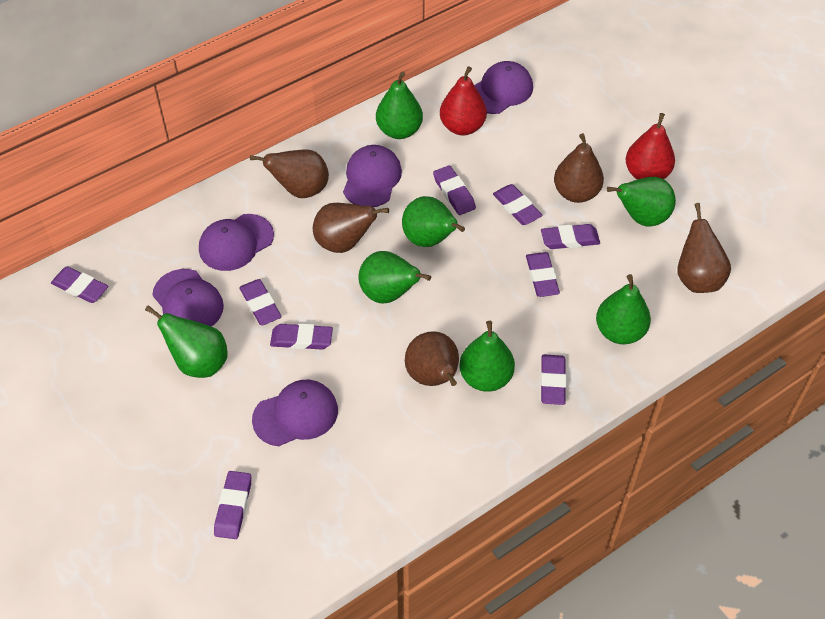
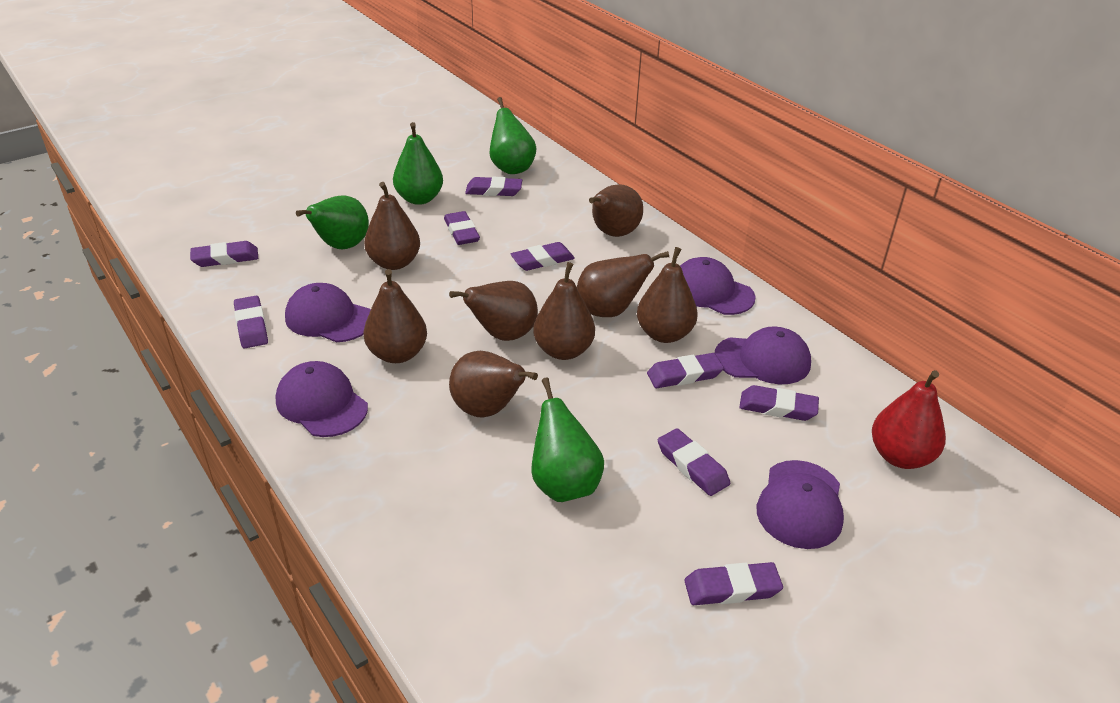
brown pear: 5 -> 8
green pear: 7 -> 4
red pear: 2 -> 1

